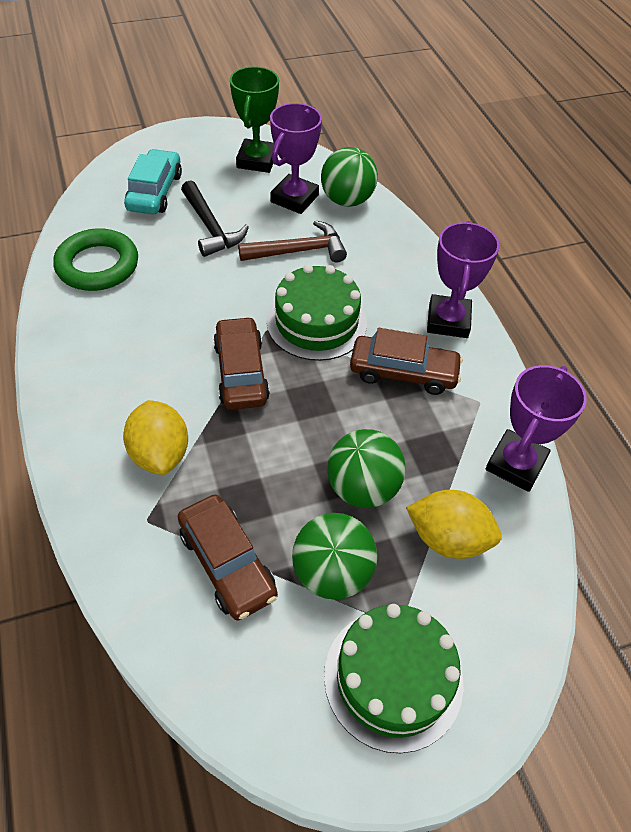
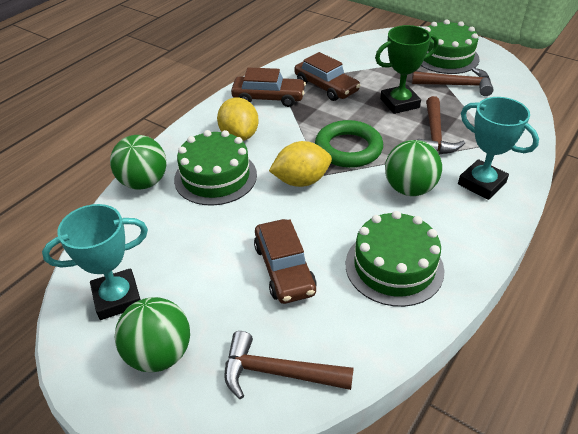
black hammer: 1 -> 0
brown hammer: 1 -> 3
green cake: 2 -> 3
purple trophy: 3 -> 0
turquoise car: 1 -> 0
turquoise trophy: 0 -> 2

